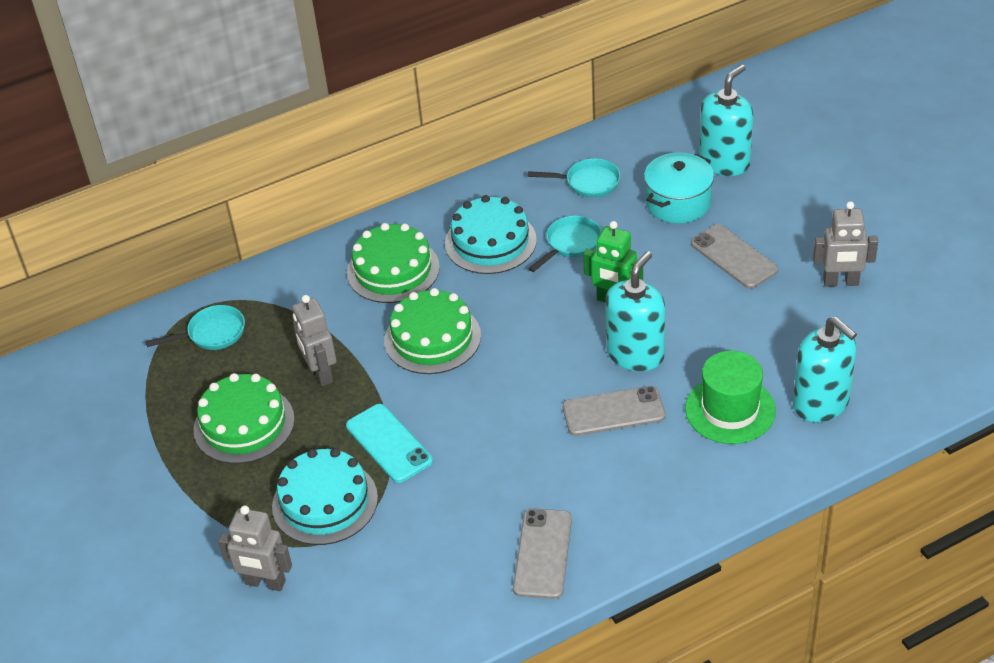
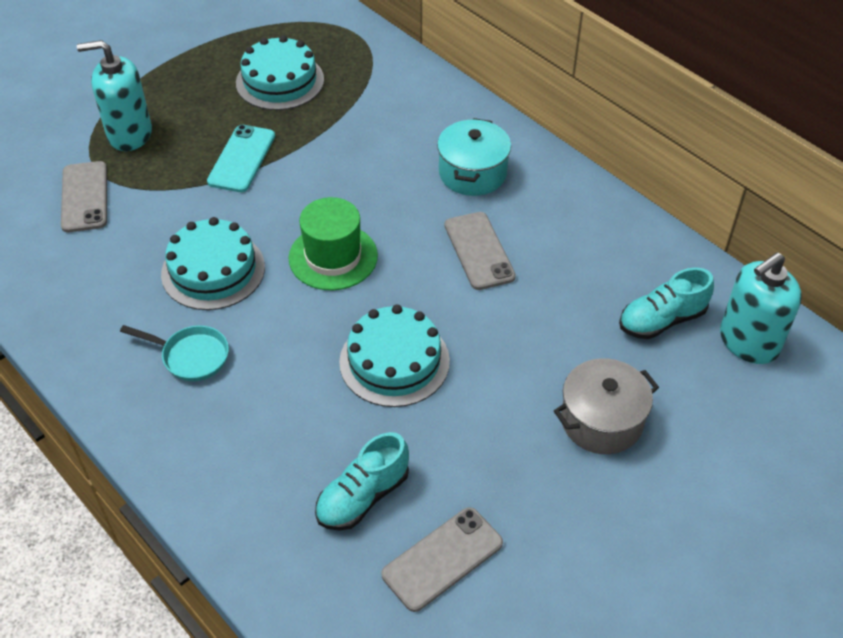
green cake: 3 -> 0
green robot: 1 -> 0
grey pot: 0 -> 1
grey robot: 3 -> 0
turquoise cake: 2 -> 3
turquoise pan: 3 -> 1
turquoise shoe: 0 -> 2
turquoise soap dispenser: 3 -> 2

